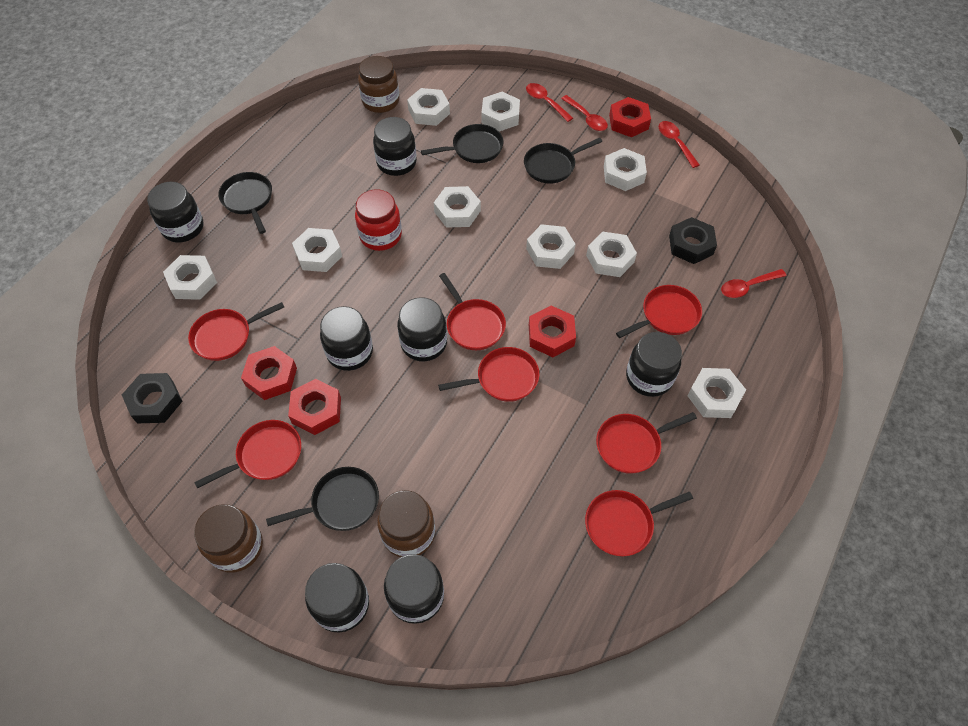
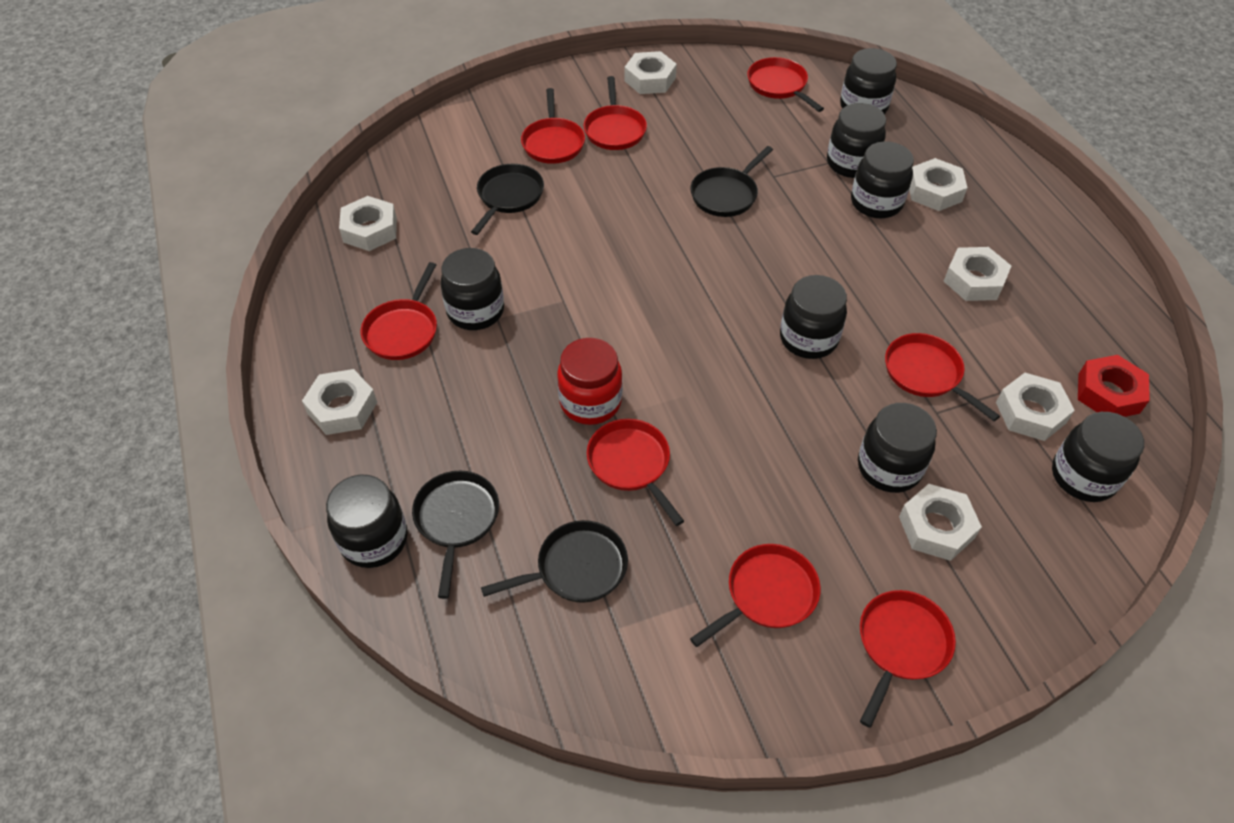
black jar: 7 -> 8
black nut: 2 -> 0
brown jar: 3 -> 0
red nut: 4 -> 1
red pan: 7 -> 8
red spoon: 4 -> 0
white nut: 9 -> 7

